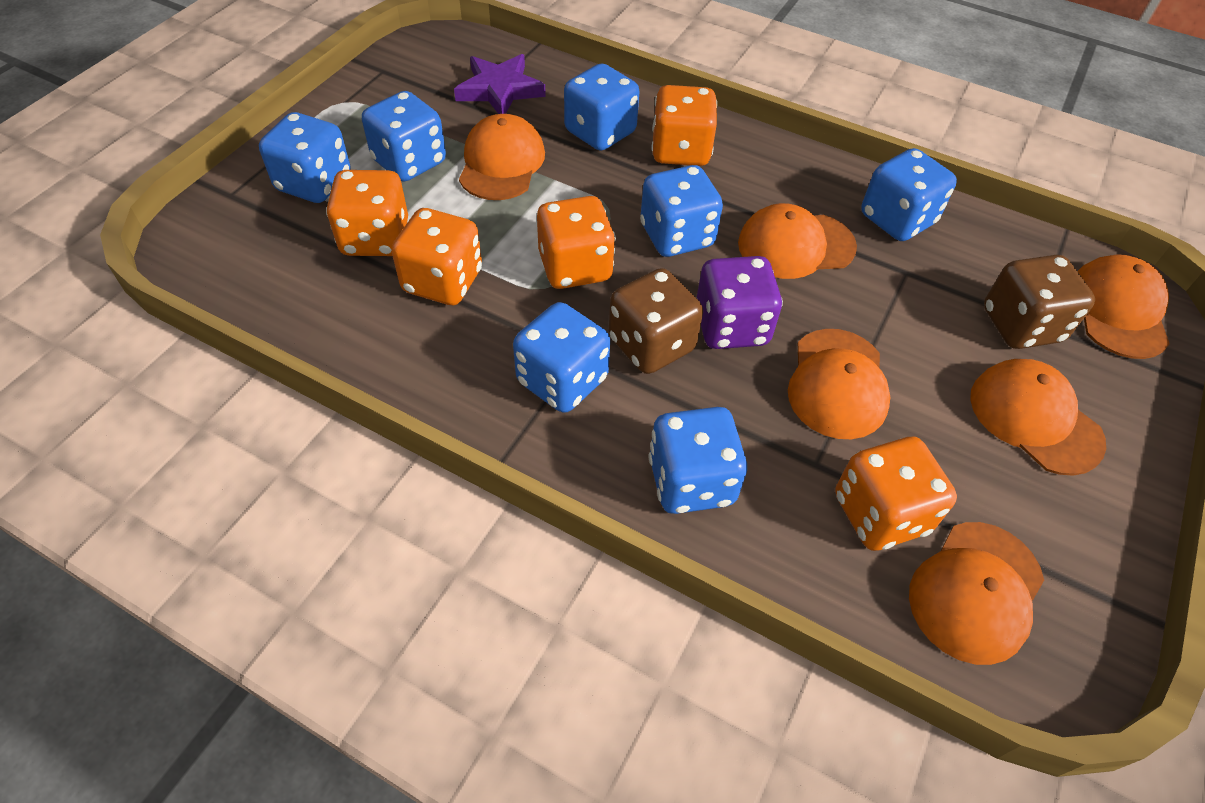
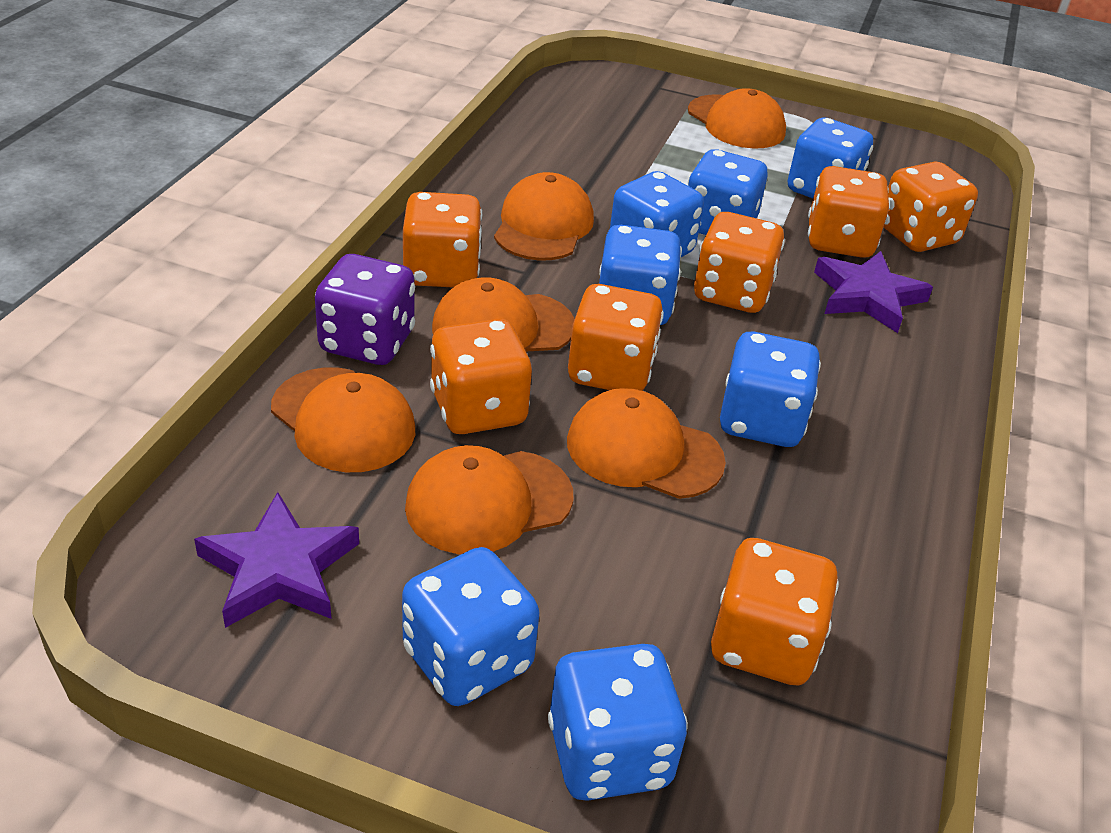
brown dice: 2 -> 0
orange dice: 5 -> 7
purple star: 1 -> 2

